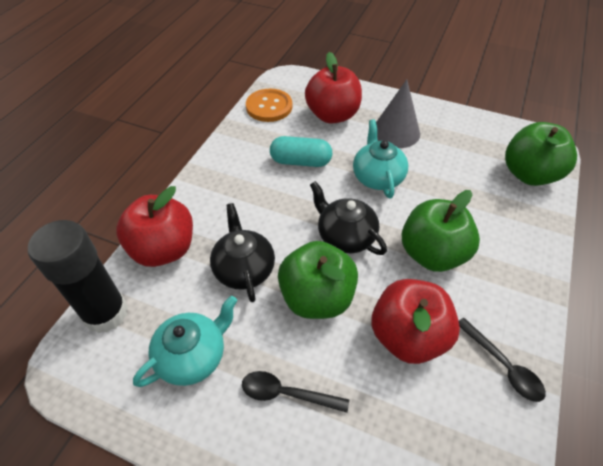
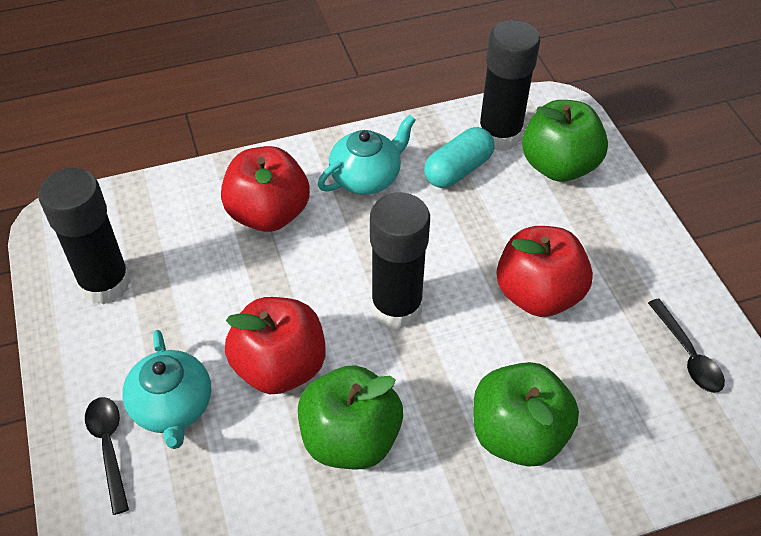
black glue stick: 1 -> 3
black teapot: 2 -> 0
grey cone: 1 -> 0
orange button: 1 -> 0

